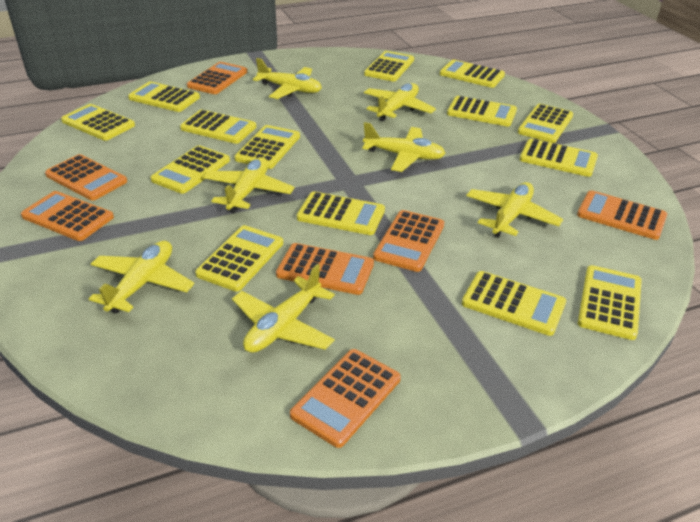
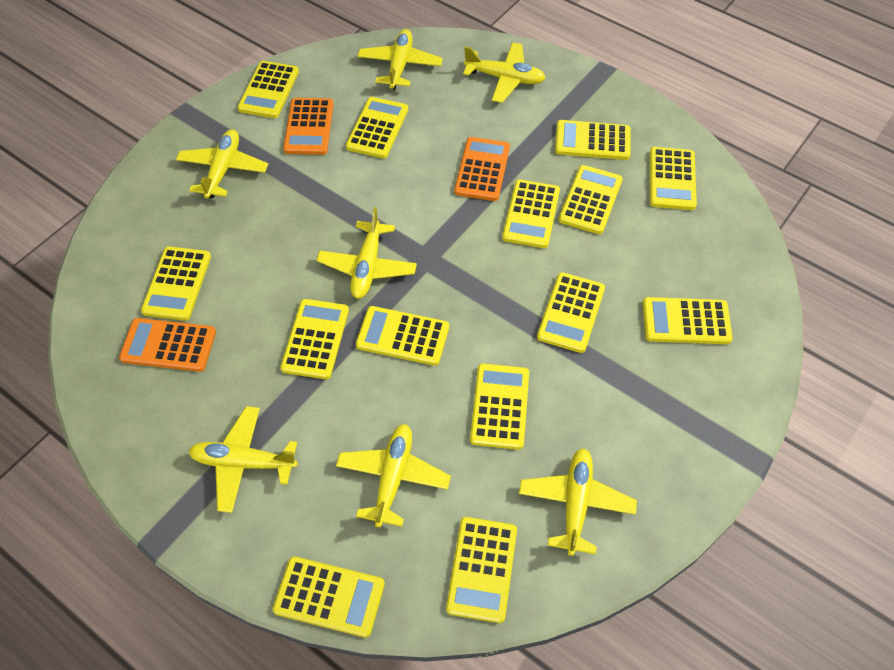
orange calculator: 7 -> 3

